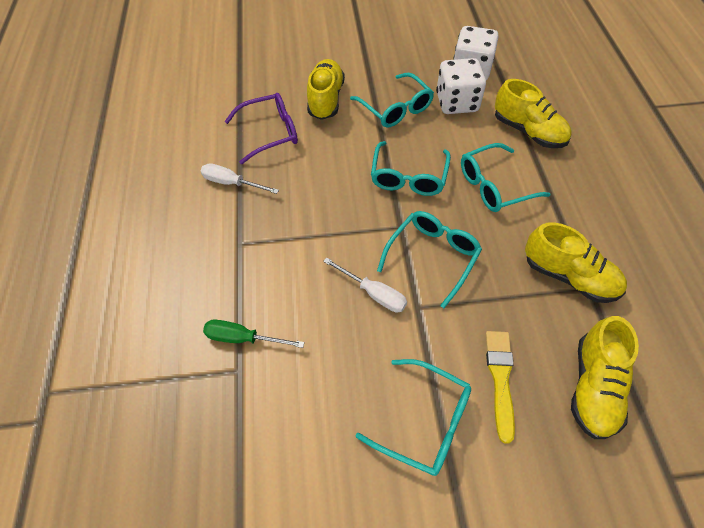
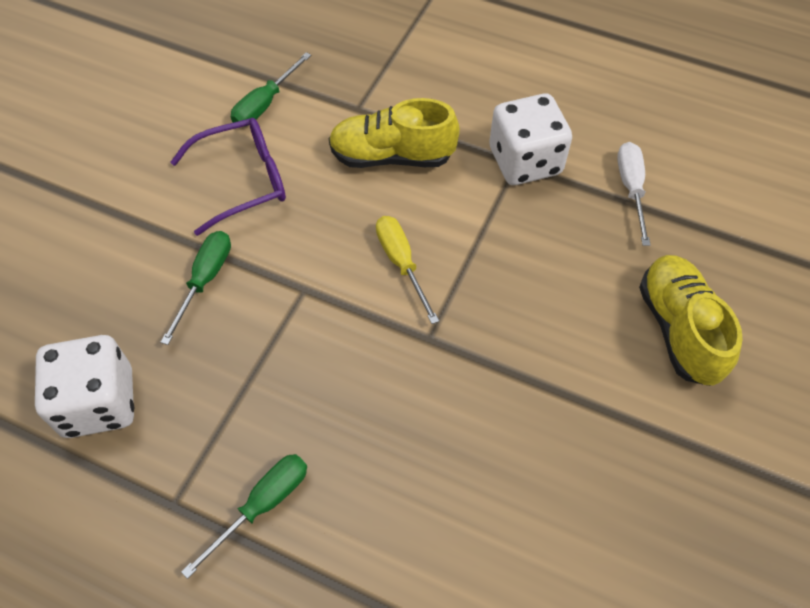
green screwdriver: 1 -> 3
turquoise glasses: 5 -> 0
white screwdriver: 2 -> 1
yellow brush: 1 -> 0
yellow screwdriver: 0 -> 1
yellow shoe: 4 -> 2

